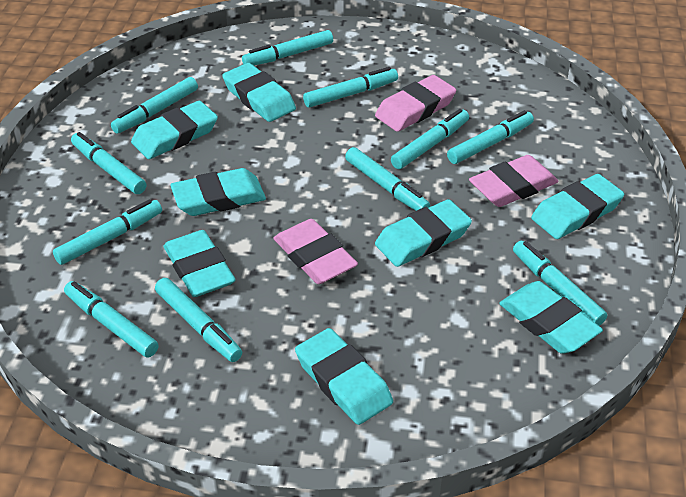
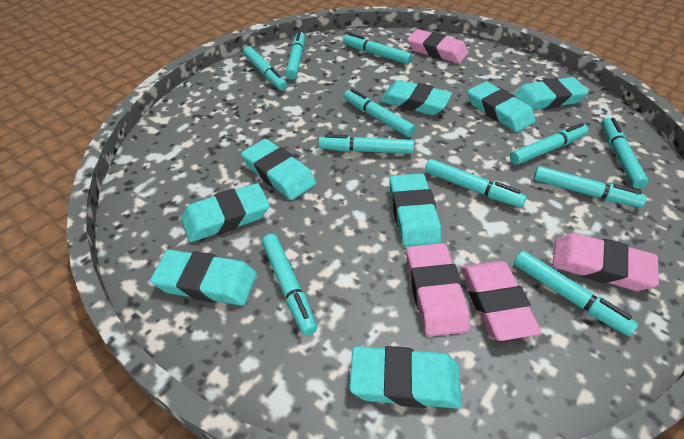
pink eraser: 3 -> 4

